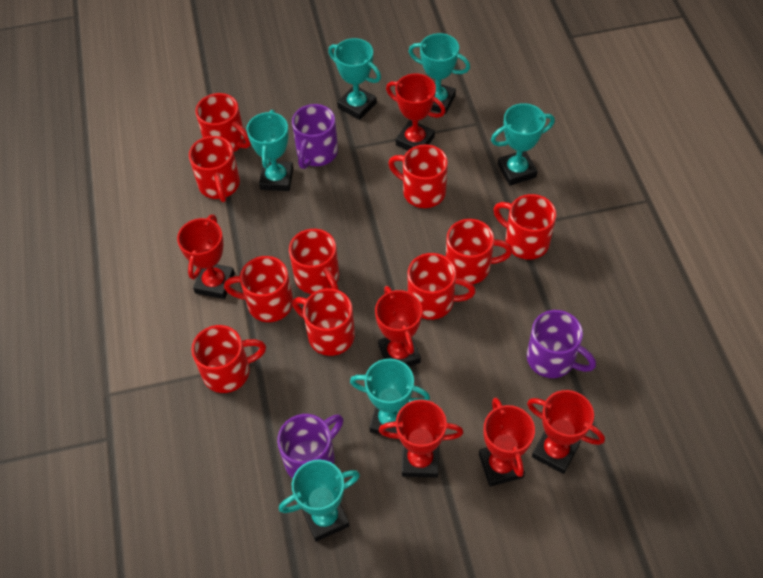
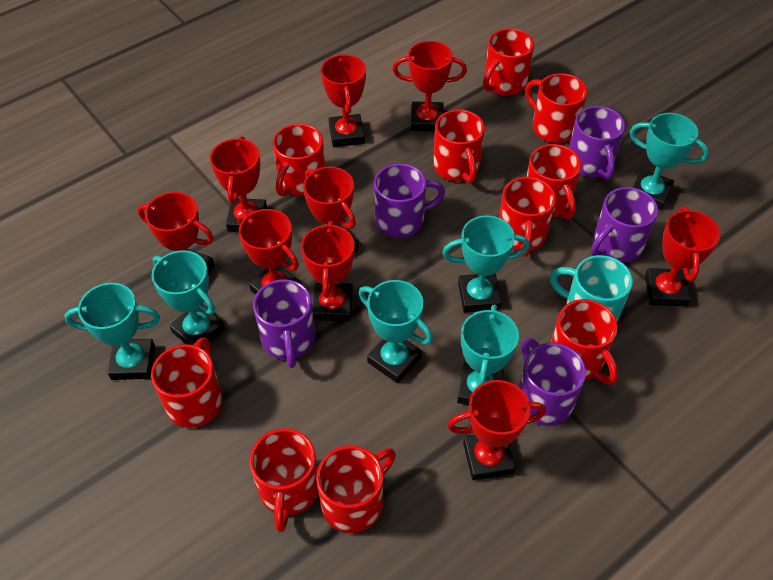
purple mug: 3 -> 5
red trophy: 6 -> 9
turquoise mug: 0 -> 1

